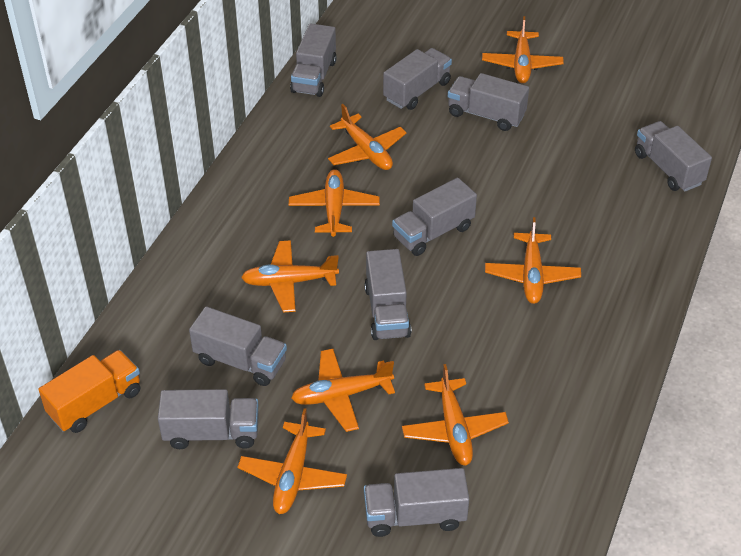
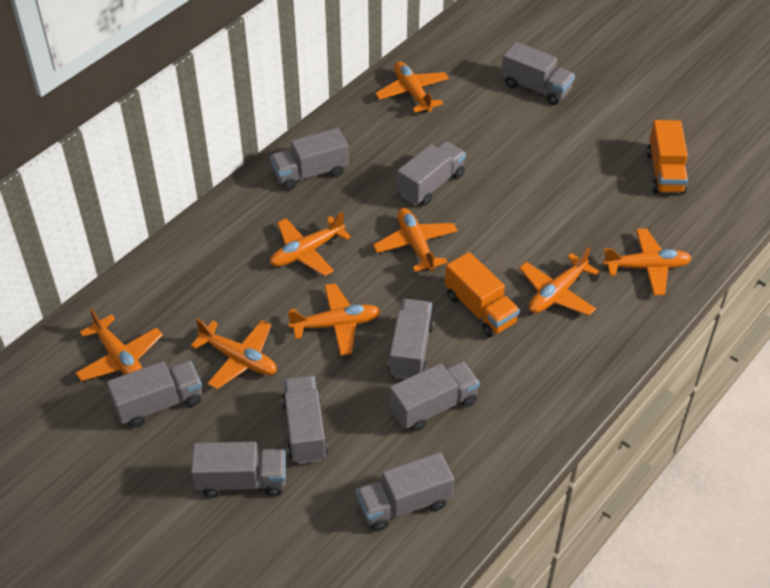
orange truck: 1 -> 2

